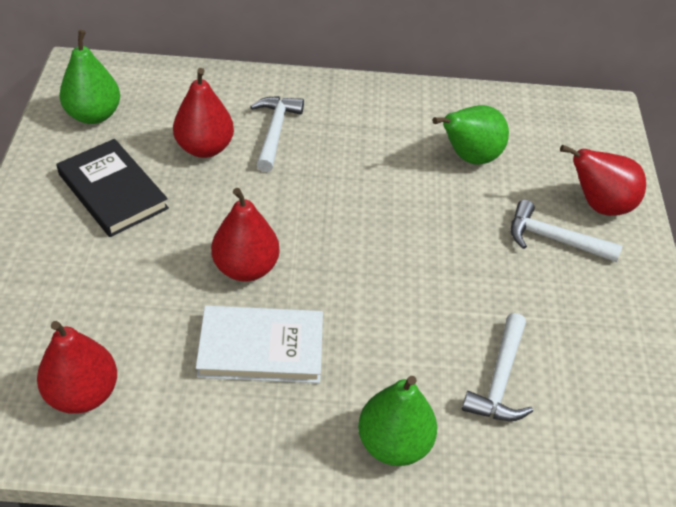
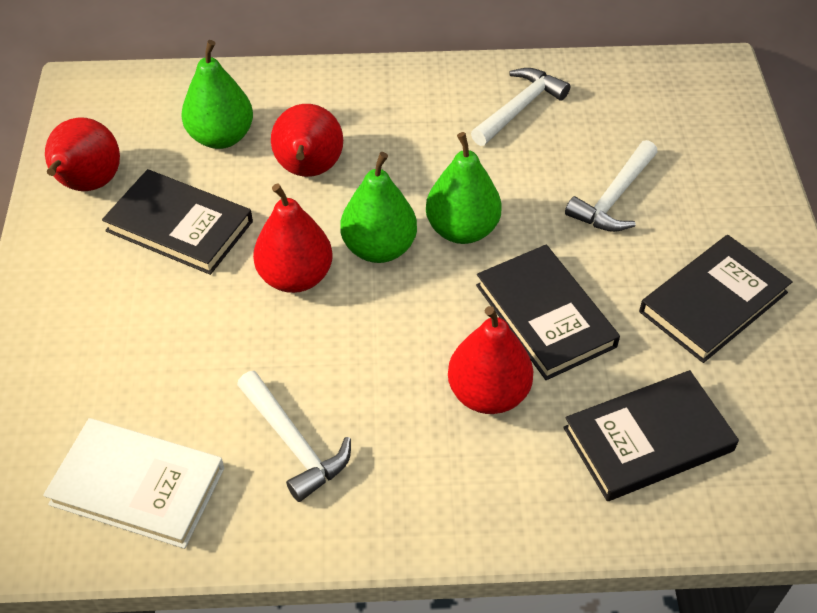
black book: 1 -> 4

